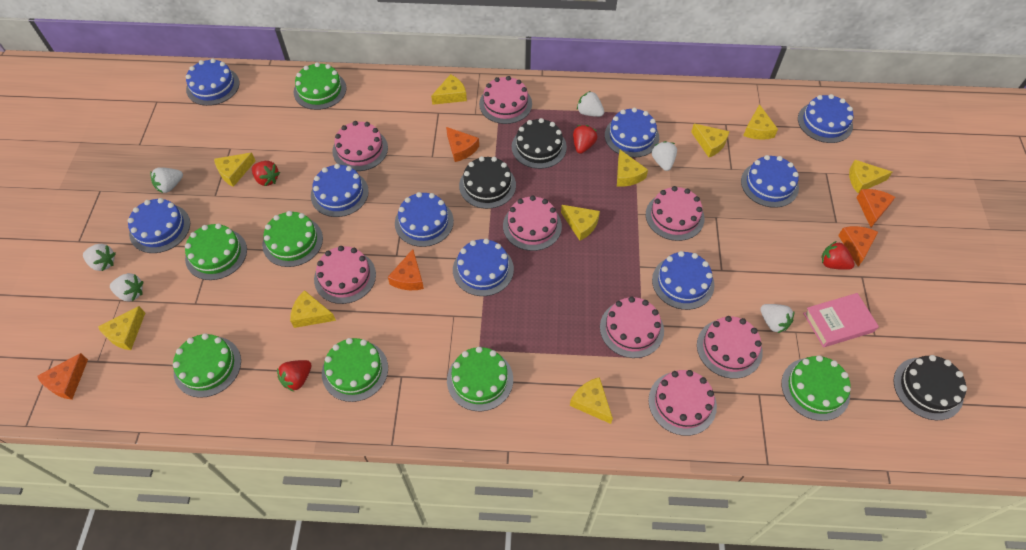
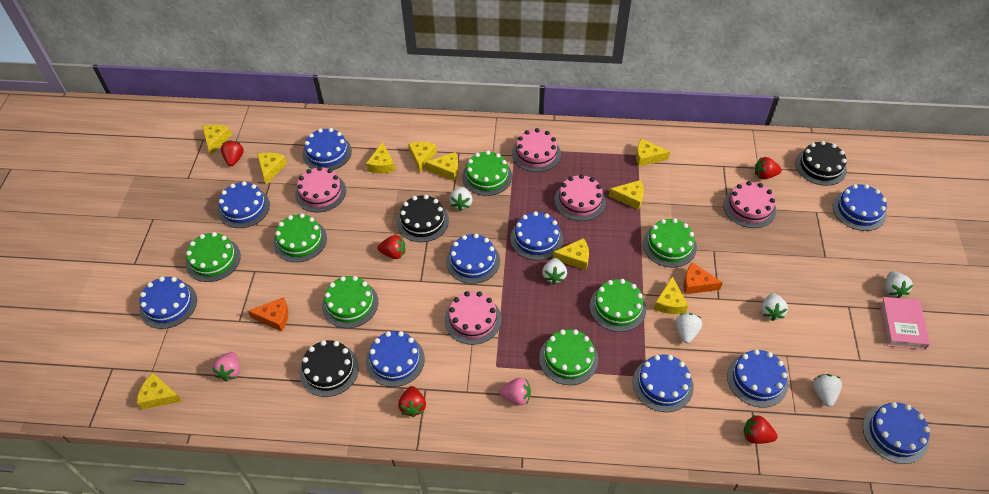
blue cake: 9 -> 10
orange cheese: 5 -> 2
pink cake: 8 -> 5
pink strawberry: 0 -> 2
red strawberry: 4 -> 5

